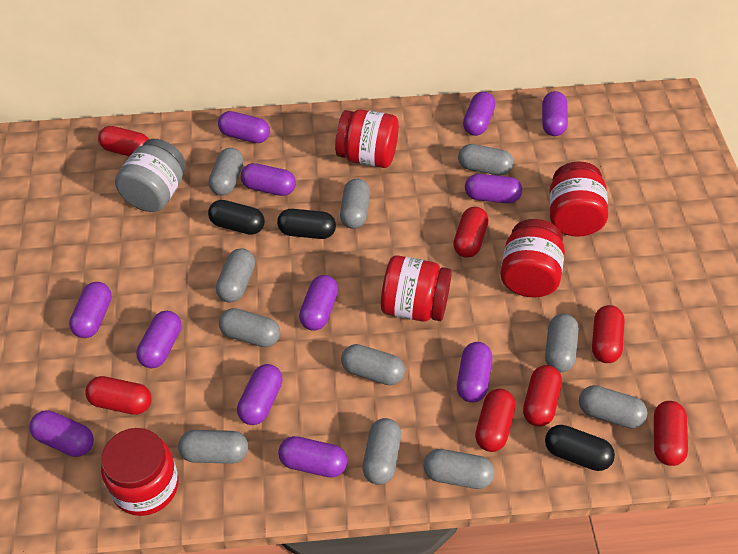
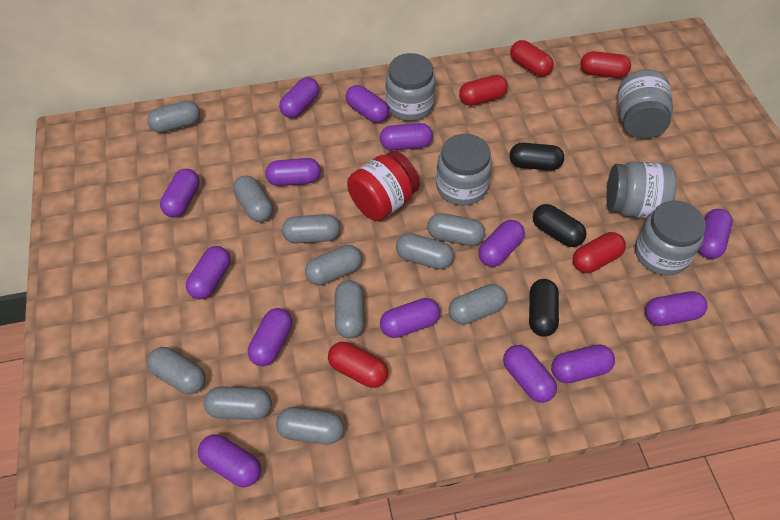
grey jar: 1 -> 5
purple capsule: 12 -> 14
red capsule: 7 -> 5
red jar: 5 -> 1

